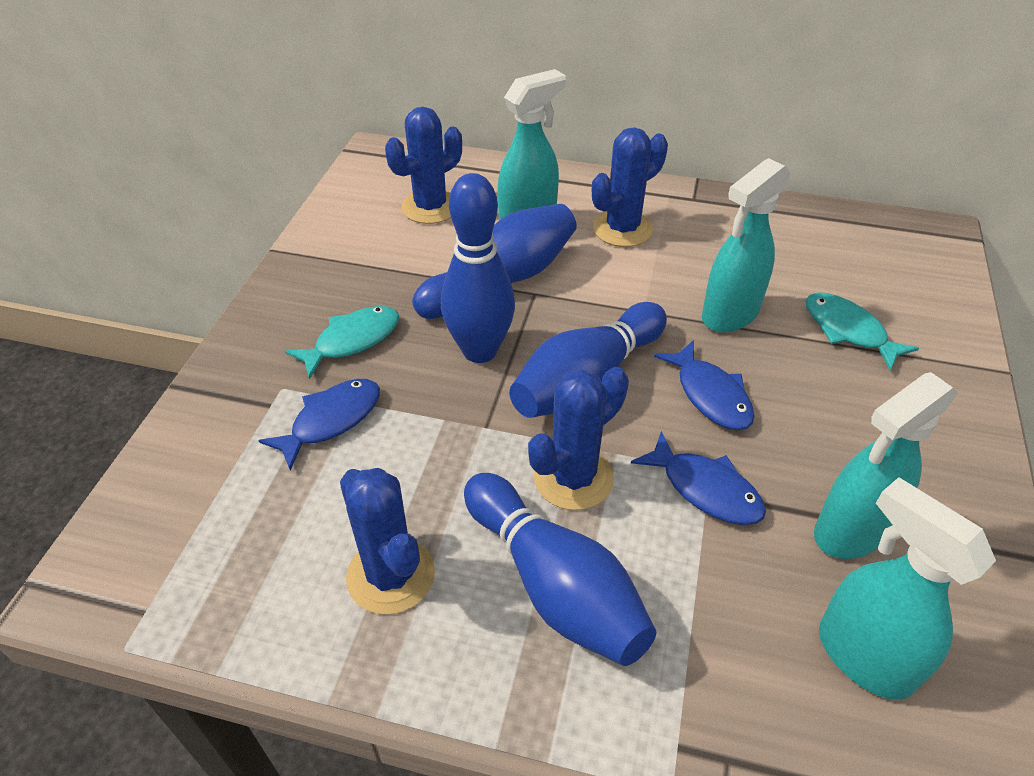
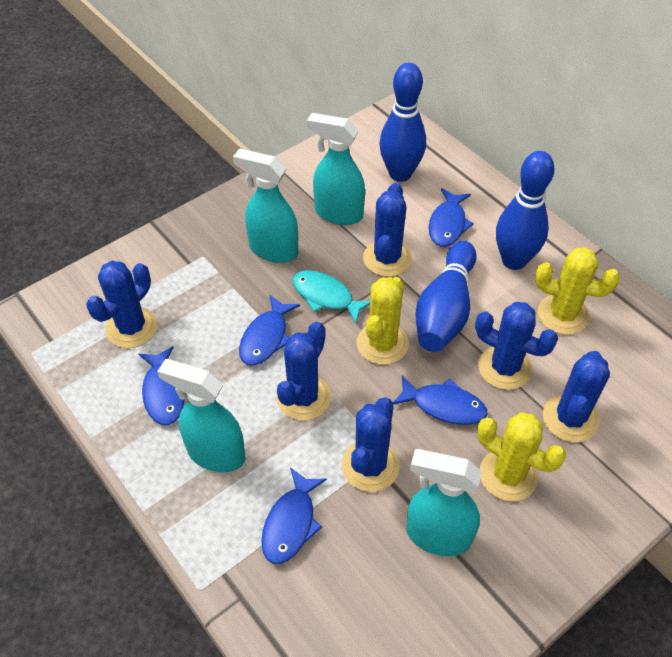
blue bowling pin: 4 -> 3
blue cactus: 4 -> 6
blue fish: 3 -> 5
turquoise fish: 2 -> 1
yellow cactus: 0 -> 3

